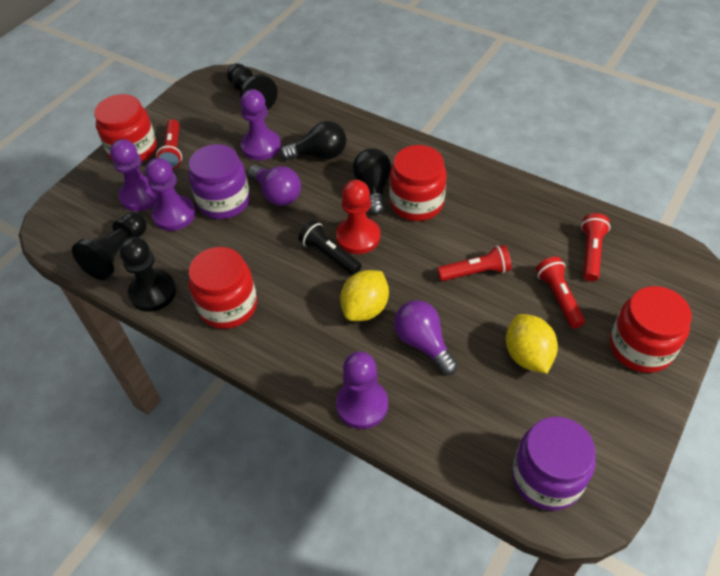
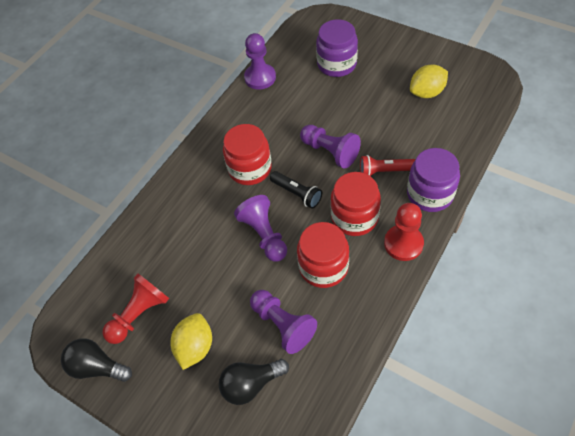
black pawn: 3 -> 0
purple light bulb: 2 -> 0
red flashlight: 4 -> 1
red jar: 4 -> 3
red pawn: 1 -> 2

